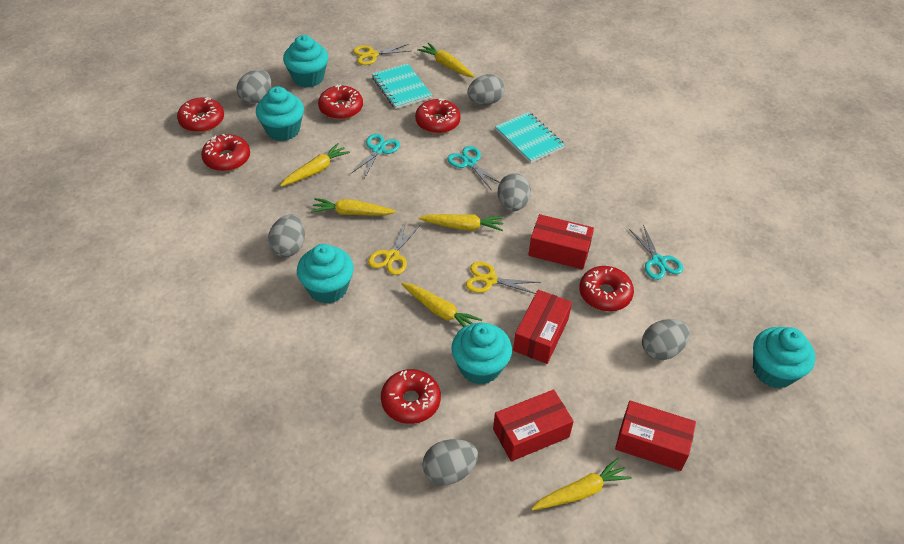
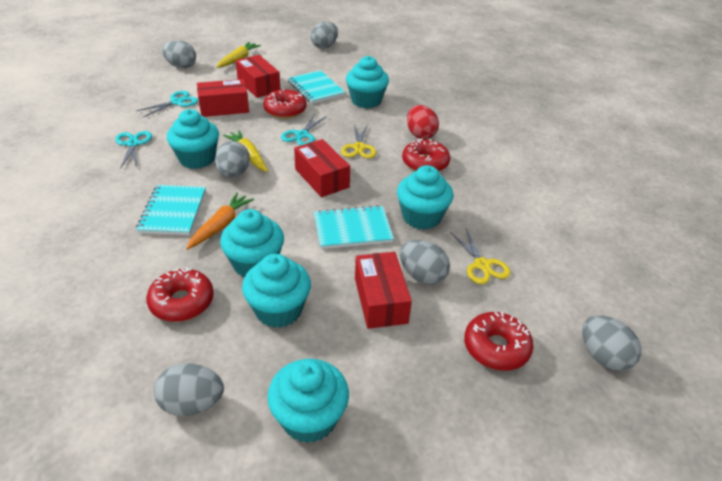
orange carrot: 0 -> 1
red donut: 6 -> 4
red egg: 0 -> 1
turquoise cupcake: 5 -> 6
turquoise notebook: 2 -> 3
yellow carrot: 6 -> 2
yellow scissors: 3 -> 2

